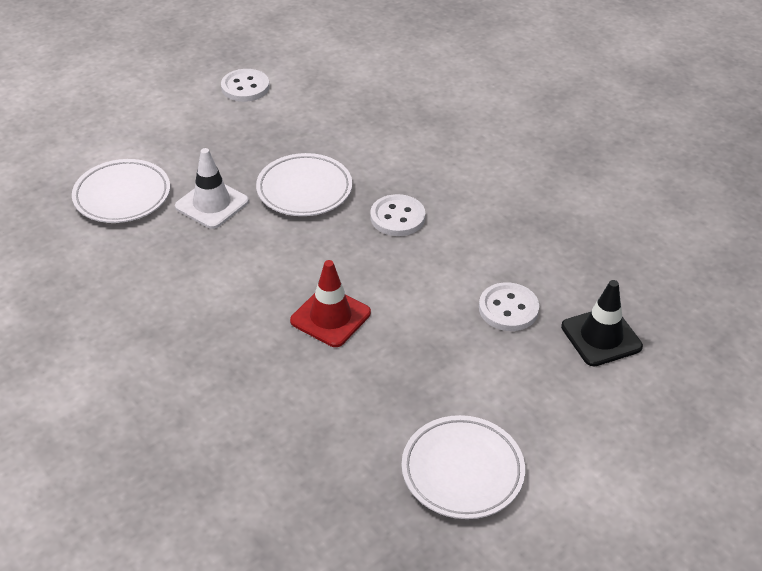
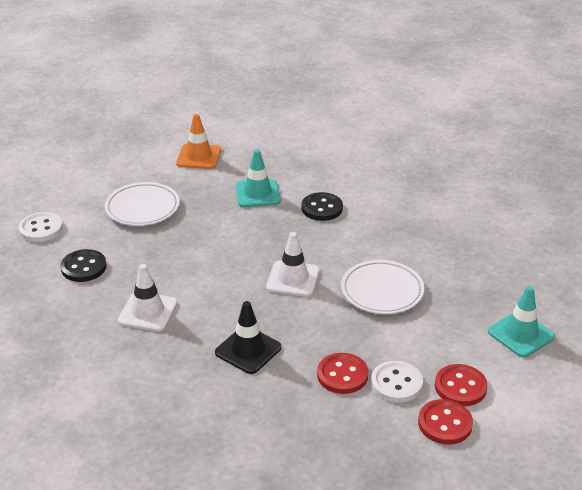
black button: 0 -> 2
orange traffic cone: 0 -> 1
red button: 0 -> 3
red traffic cone: 1 -> 0
turquoise traffic cone: 0 -> 2
white button: 3 -> 2
white plate: 3 -> 2
white traffic cone: 1 -> 2

